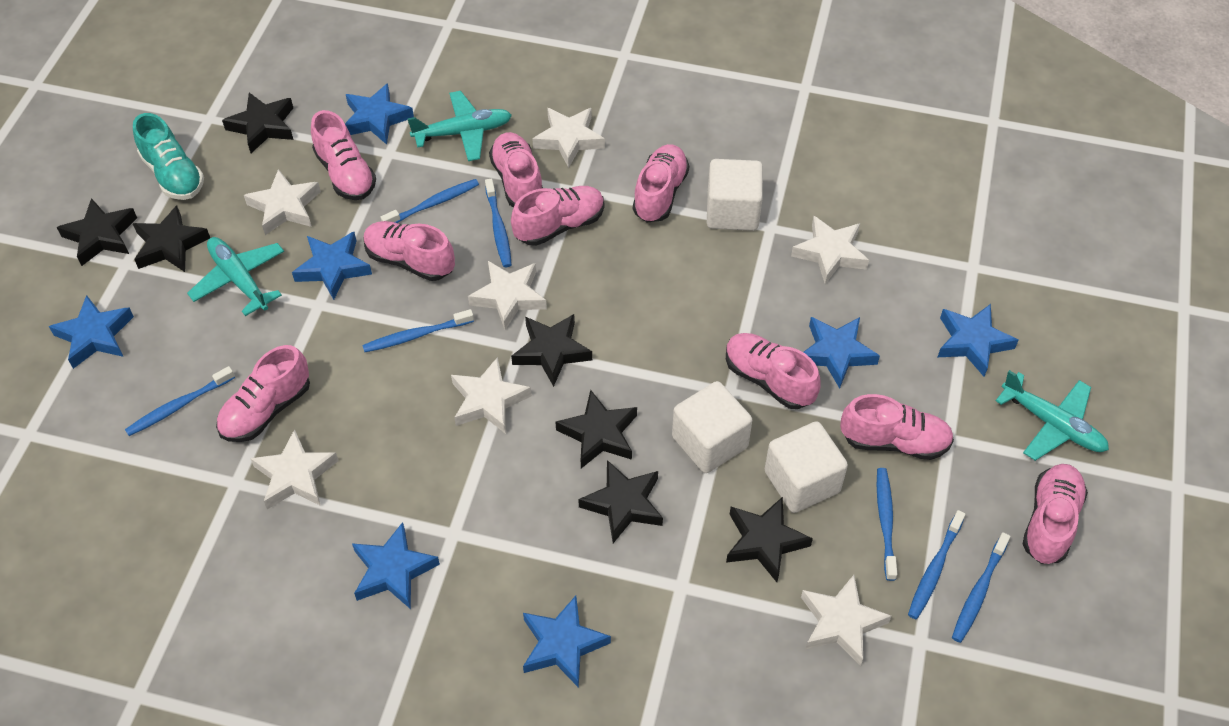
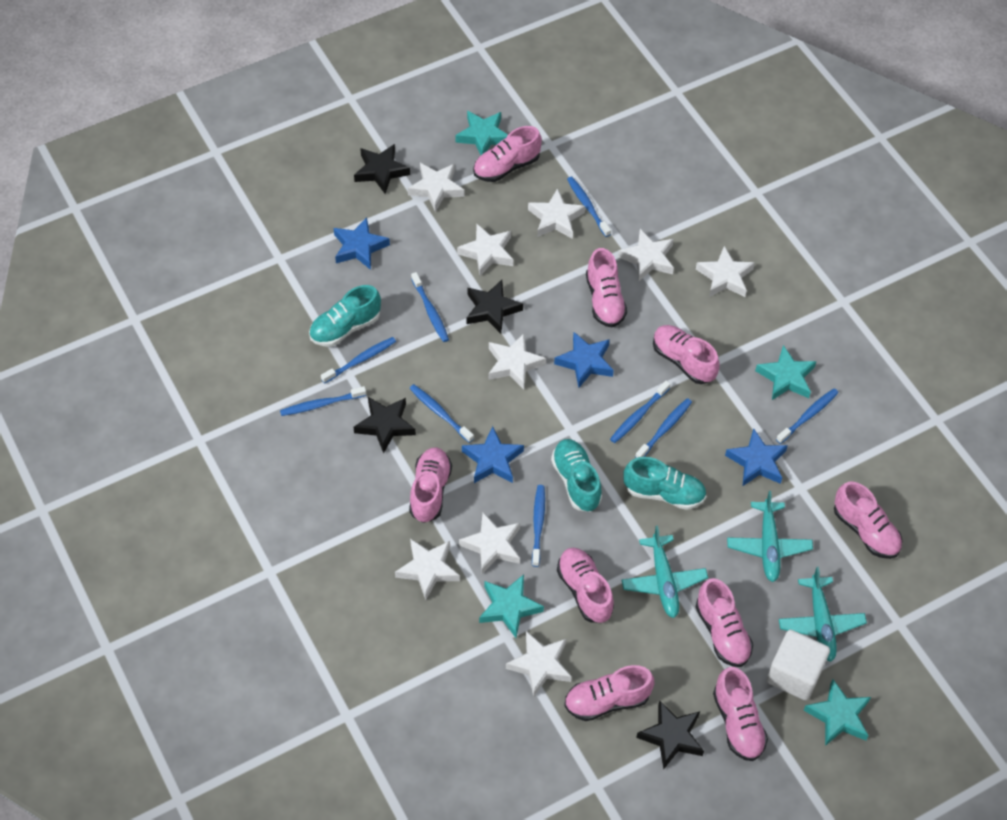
black star: 7 -> 4
blue star: 7 -> 4
blue toothbrush: 7 -> 9
turquoise shoe: 1 -> 3
turquoise star: 0 -> 4
white cube: 3 -> 1
white star: 7 -> 9

